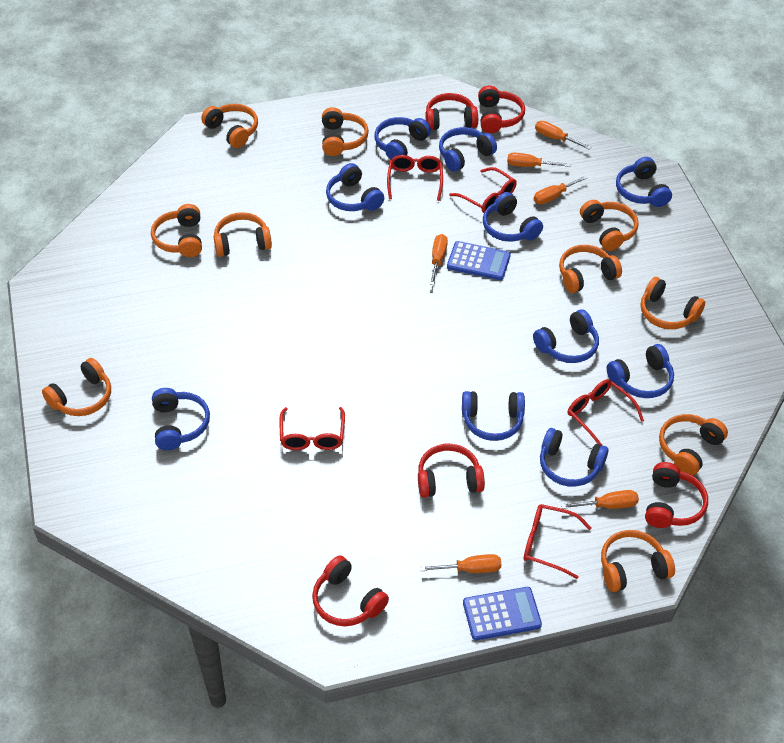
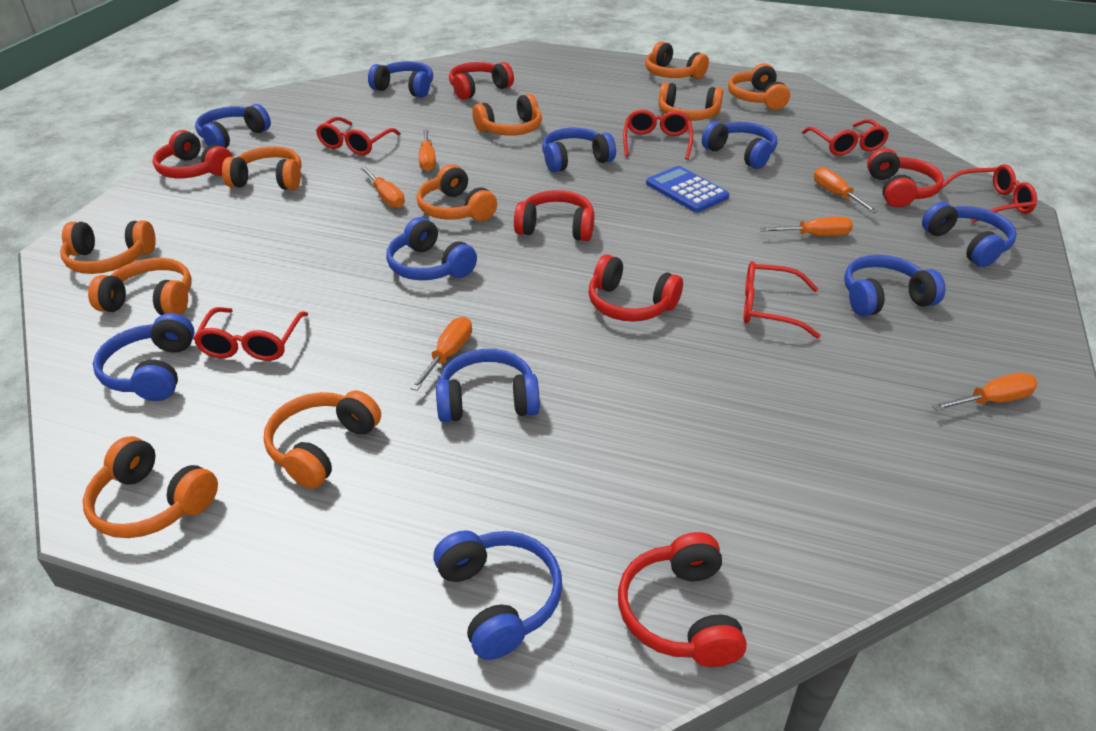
blue calculator: 2 -> 1
red glasses: 5 -> 6
red headphones: 5 -> 6

